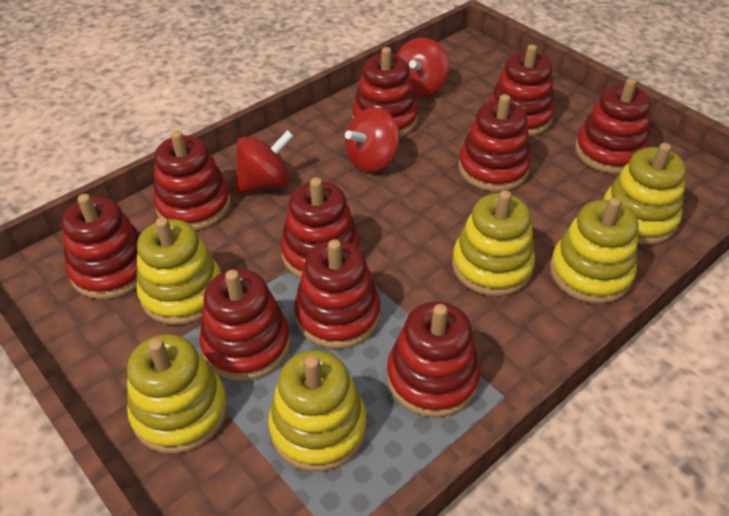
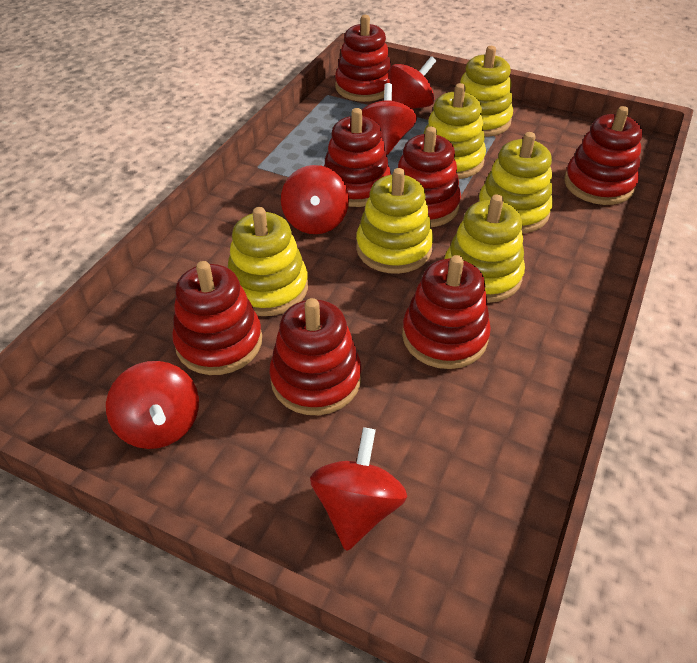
red spinning top: 3 -> 5
red stacking toy: 10 -> 7

